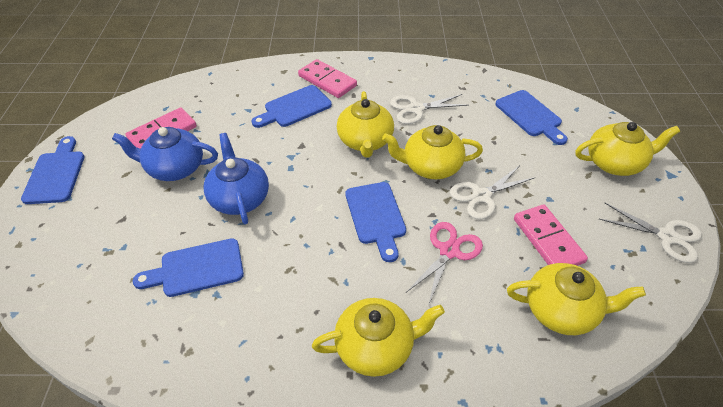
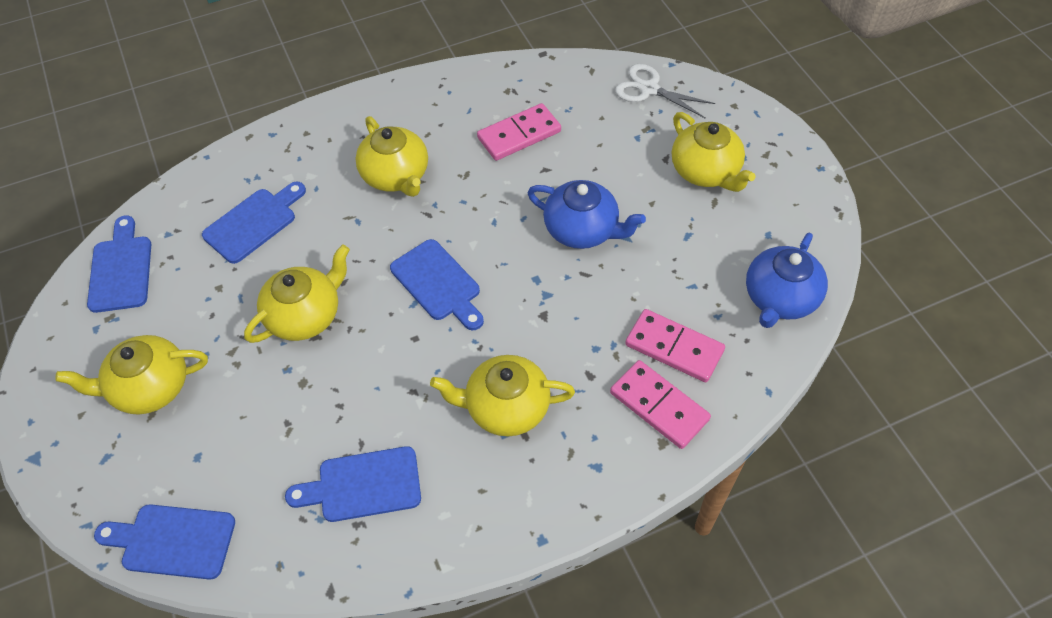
pink scissors: 1 -> 0
white scissors: 3 -> 1

